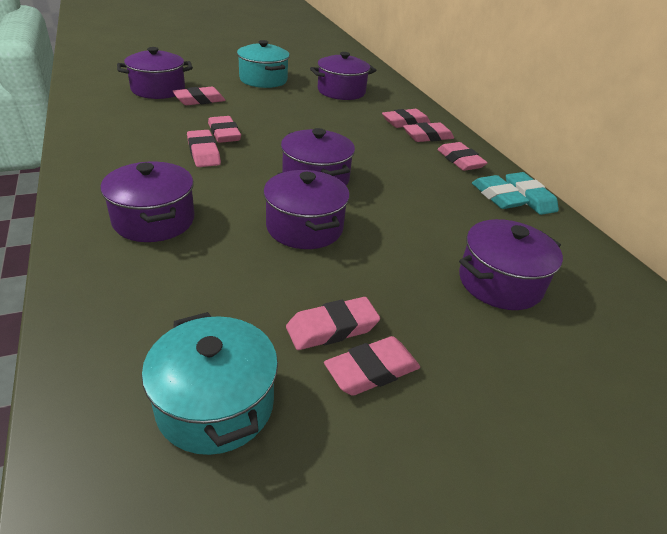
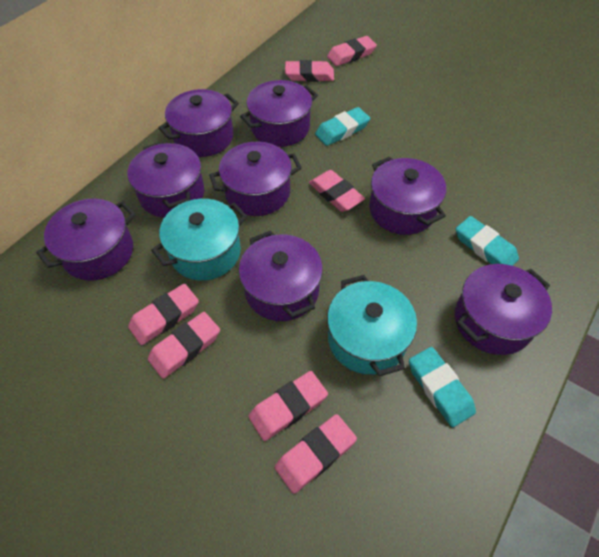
pink eraser: 8 -> 7
purple pot: 6 -> 8
turquoise eraser: 2 -> 3

